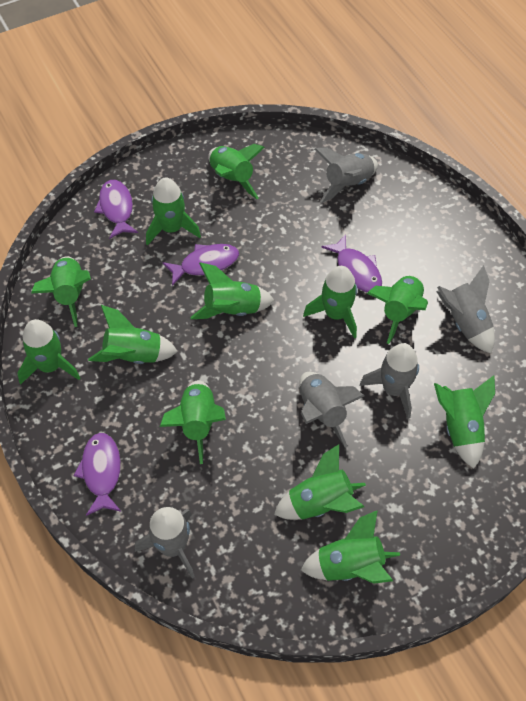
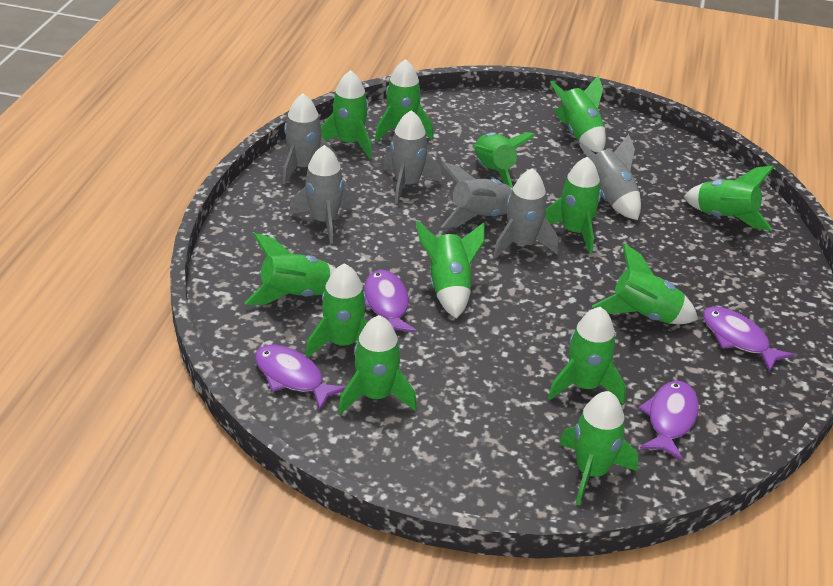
green rocket: 12 -> 13
grey rocket: 5 -> 6

